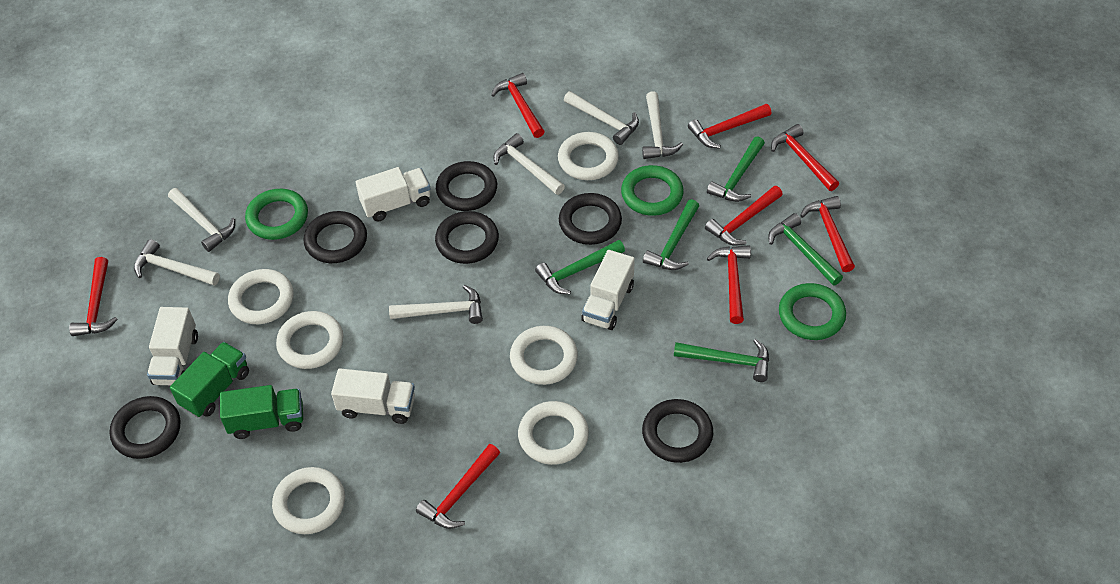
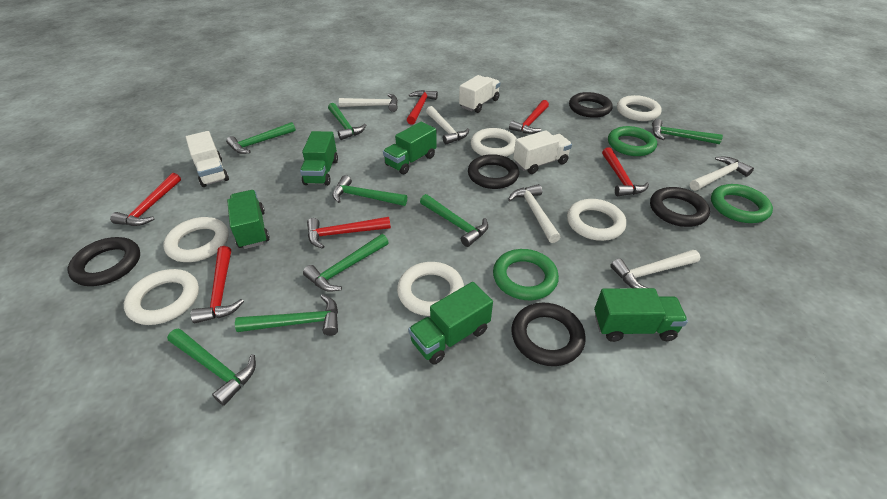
black ring: 6 -> 5
green hammer: 5 -> 8
green truck: 2 -> 5
red hammer: 8 -> 6
white hammer: 6 -> 5
white truck: 4 -> 3

